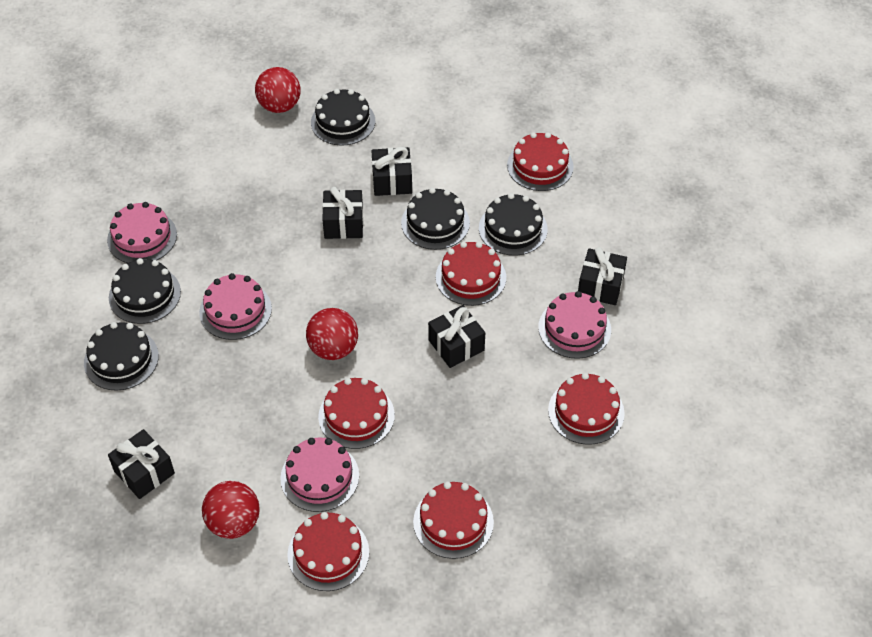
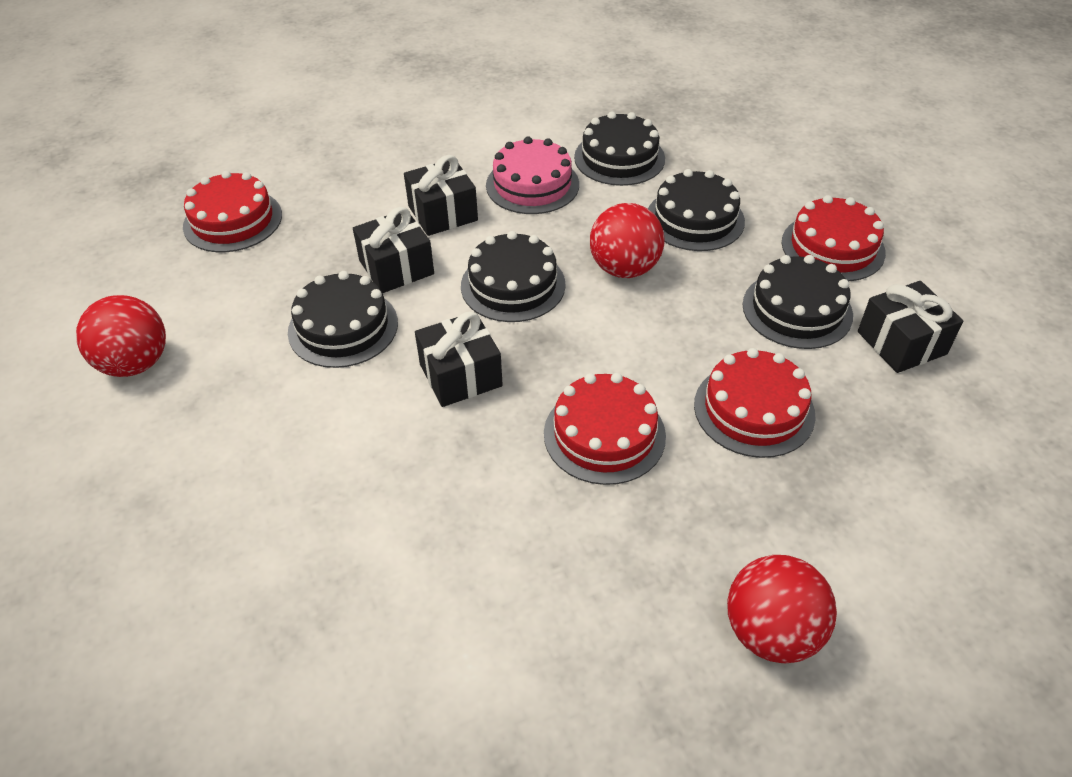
black gift: 5 -> 4
pink cake: 4 -> 1
red cake: 6 -> 4

